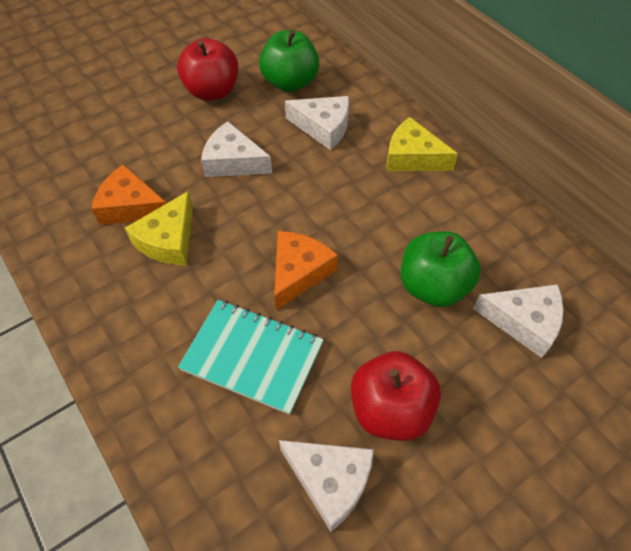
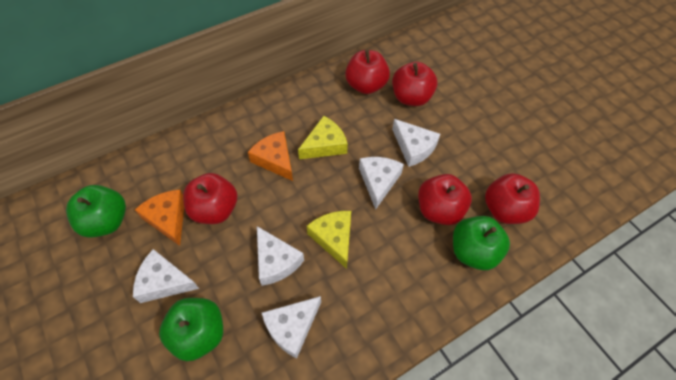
green apple: 2 -> 3
red apple: 2 -> 5
turquoise notebook: 1 -> 0
white cheese: 4 -> 5

